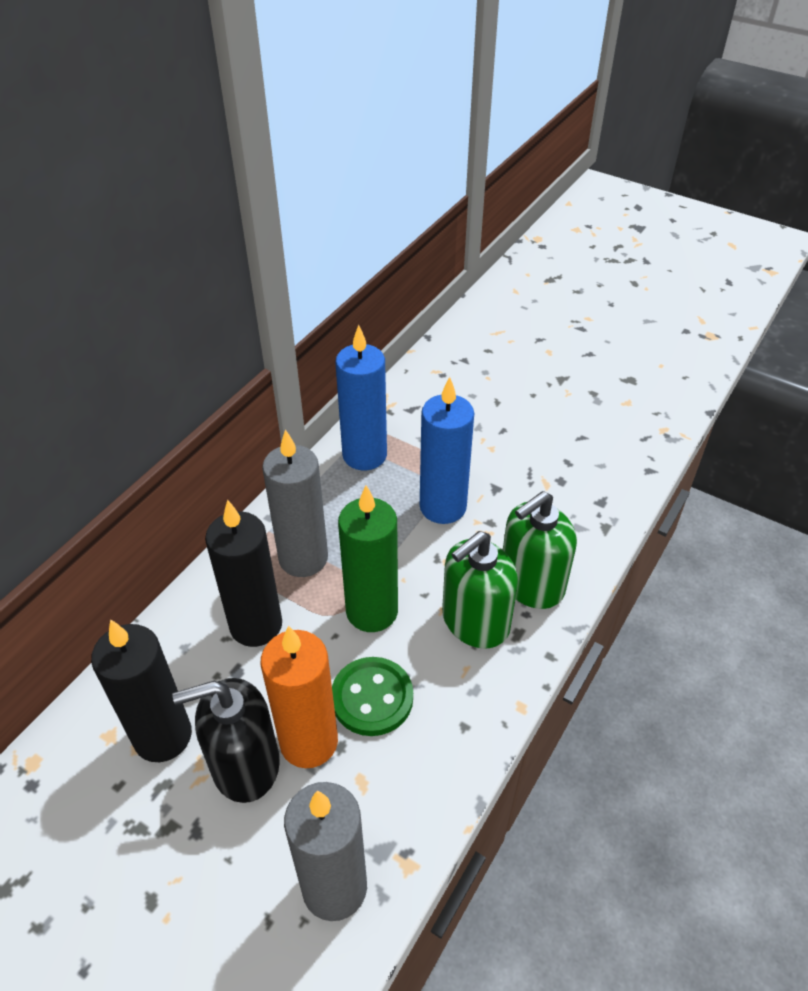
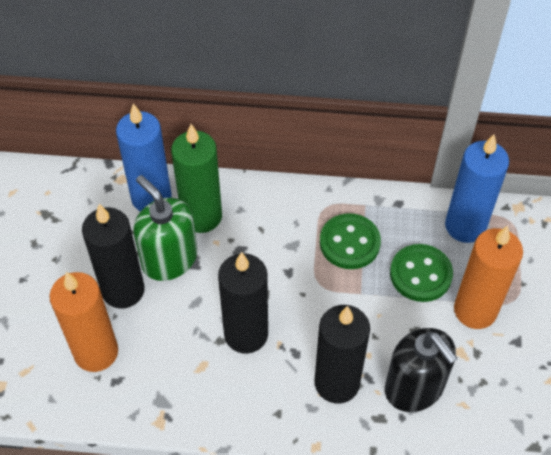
black candle: 2 -> 3
green button: 1 -> 2
green soap dispenser: 2 -> 1
grey candle: 2 -> 0
orange candle: 1 -> 2

